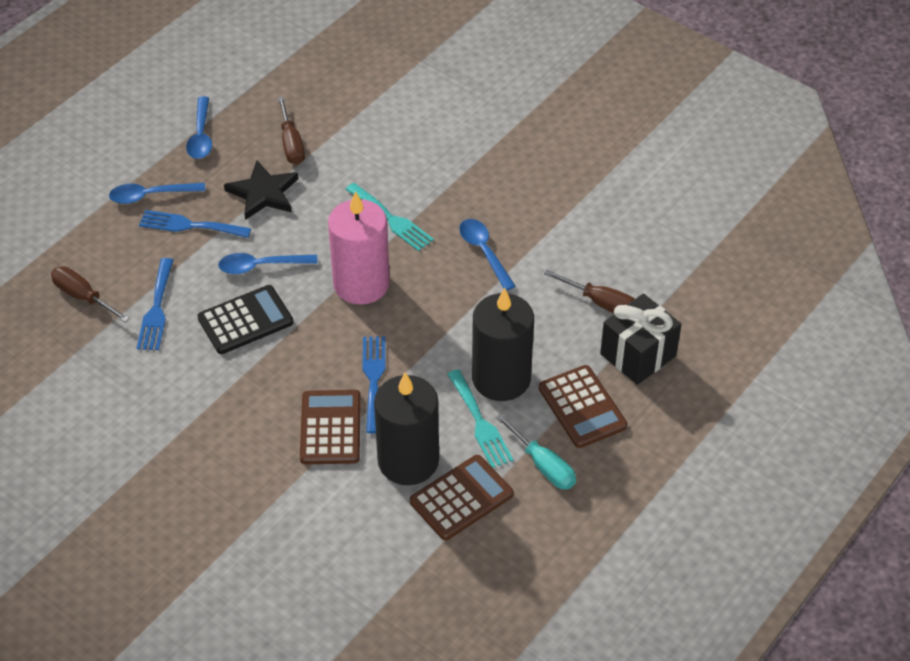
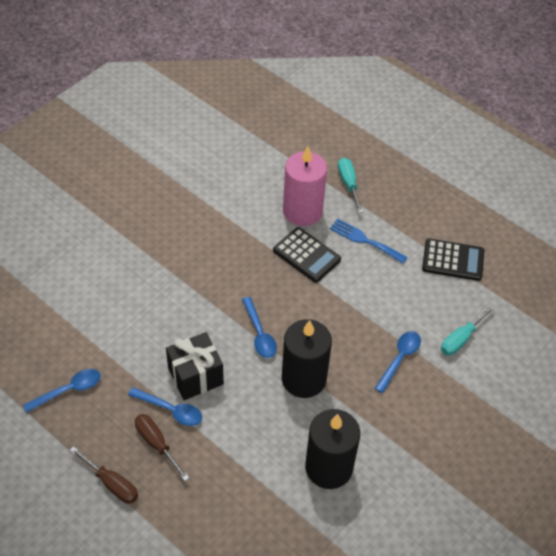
black calculator: 1 -> 2
black star: 1 -> 0
blue fork: 3 -> 1
brown calculator: 3 -> 0
brown screwdriver: 3 -> 2
turquoise fork: 2 -> 0
turquoise screwdriver: 1 -> 2

